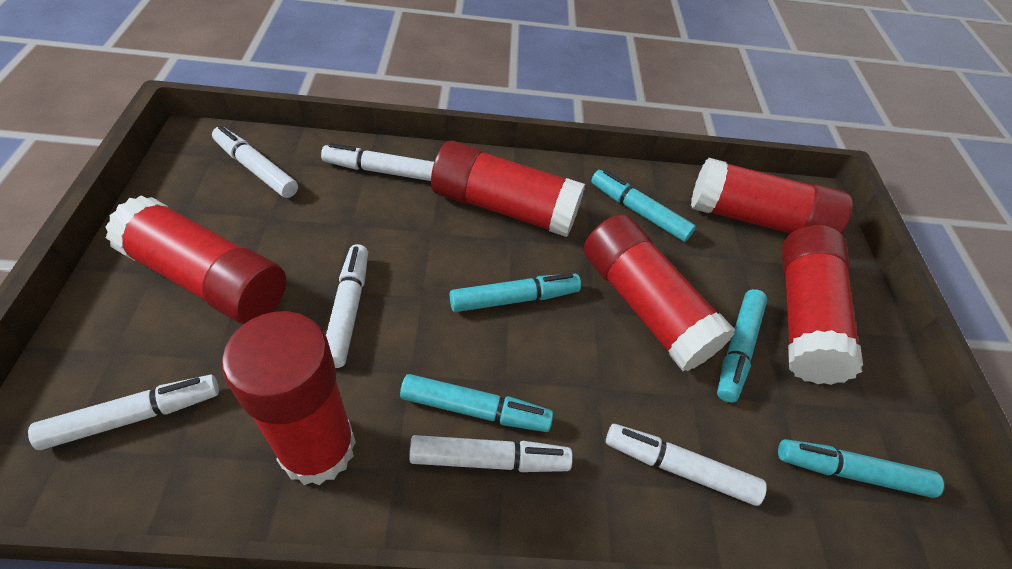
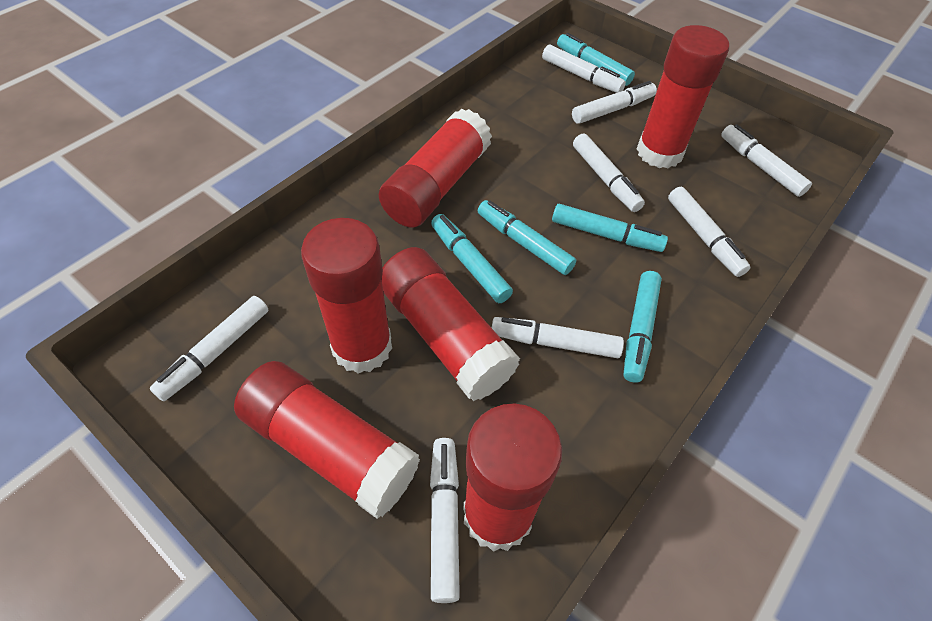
white marker: 6 -> 8

